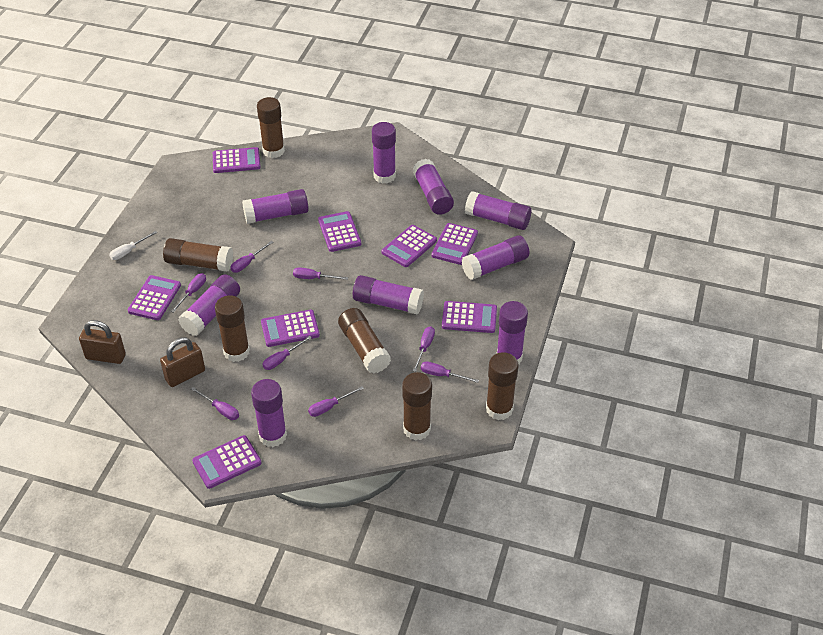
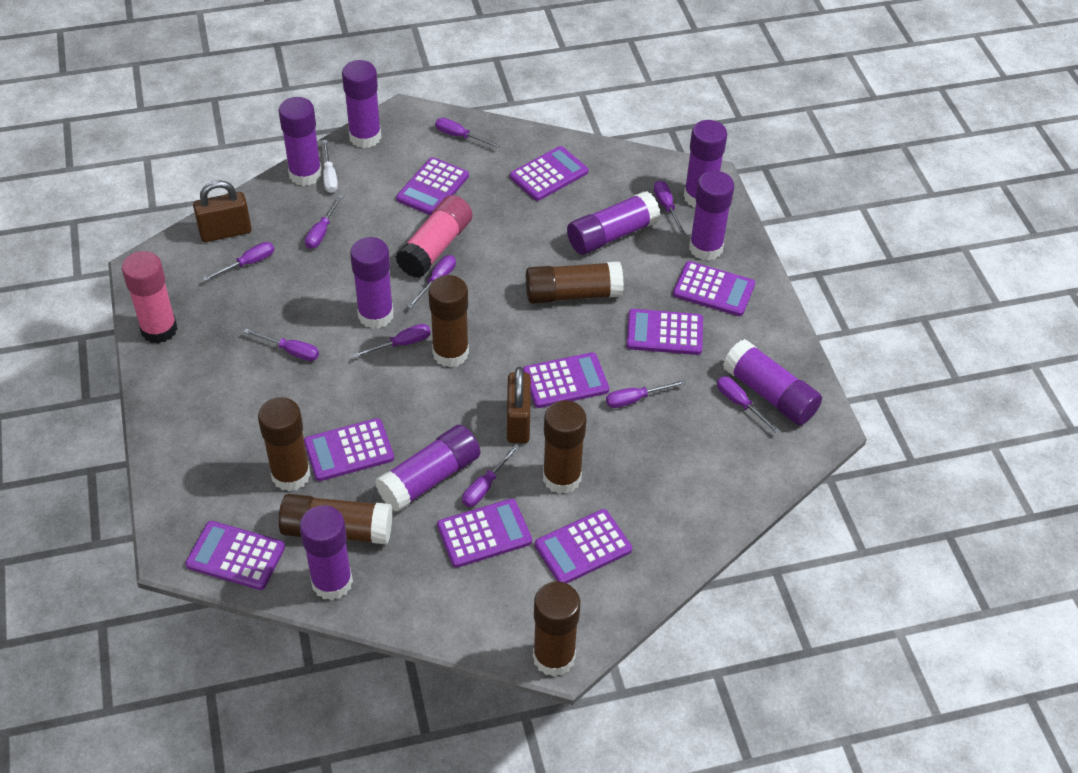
pink glue stick: 0 -> 2
purple calculator: 8 -> 9
purple screwdriver: 8 -> 10

